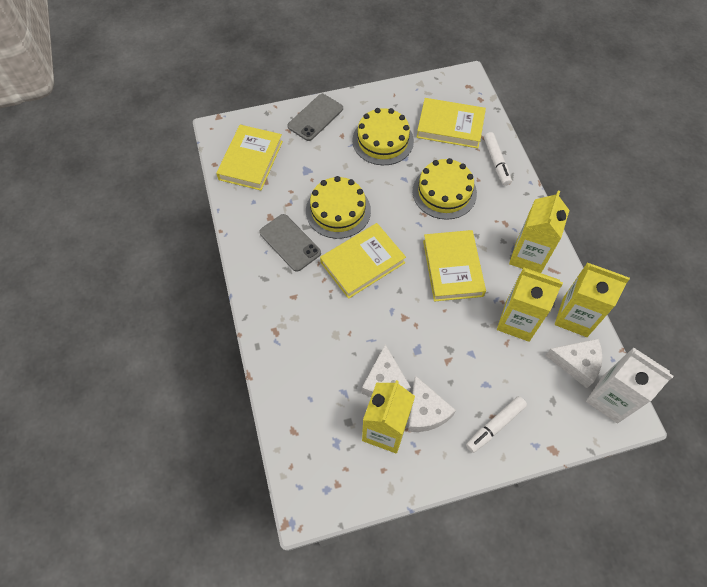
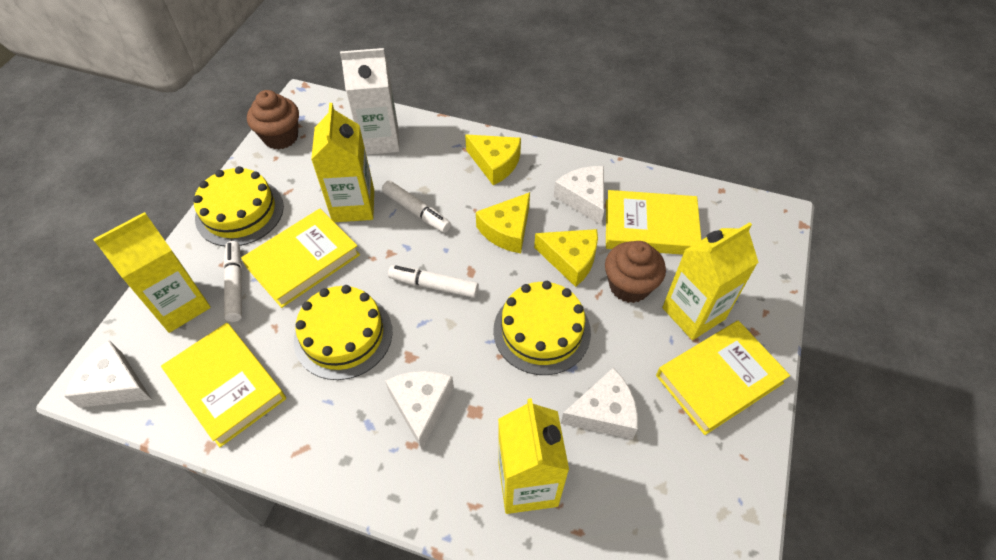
brown cupcake: 0 -> 2
grey phone: 2 -> 0
white cheese: 3 -> 4
white marker: 2 -> 3
yellow cheese: 0 -> 3

